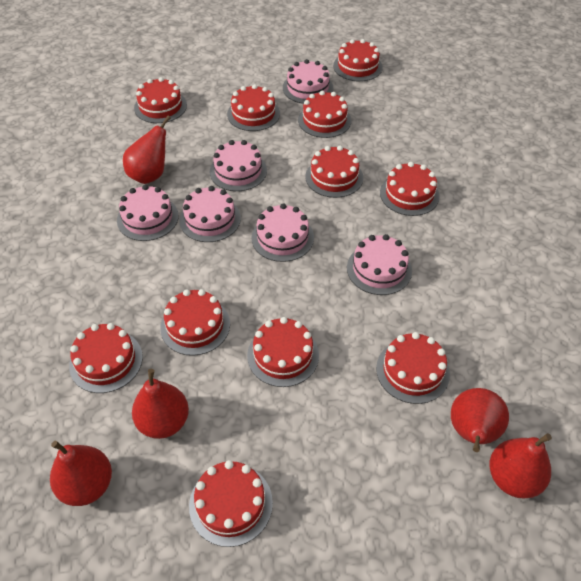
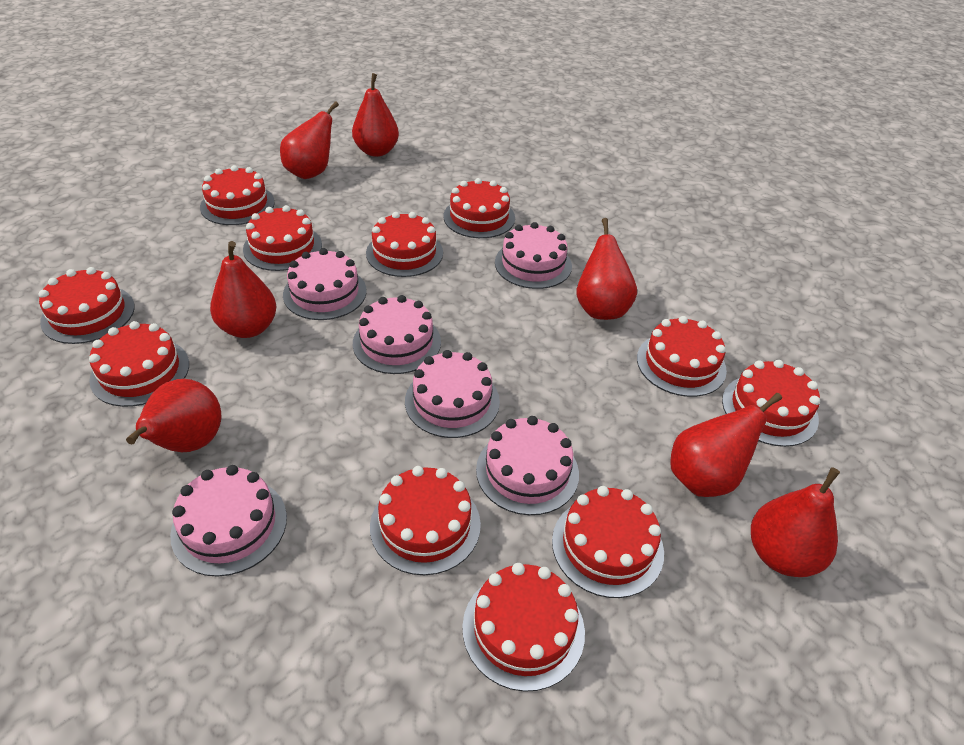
red pear: 5 -> 7

